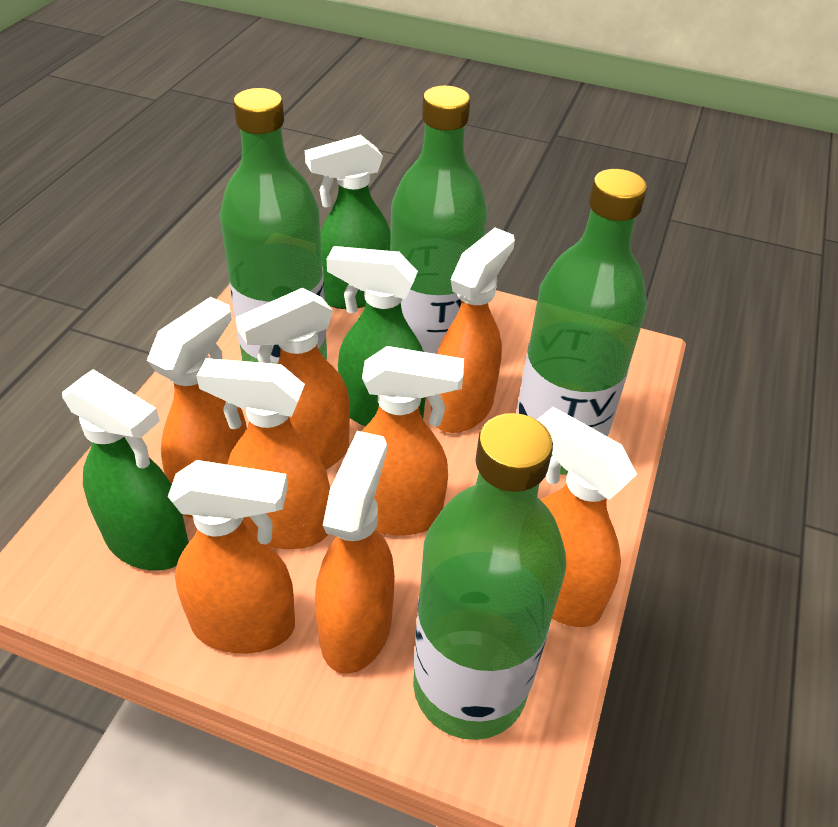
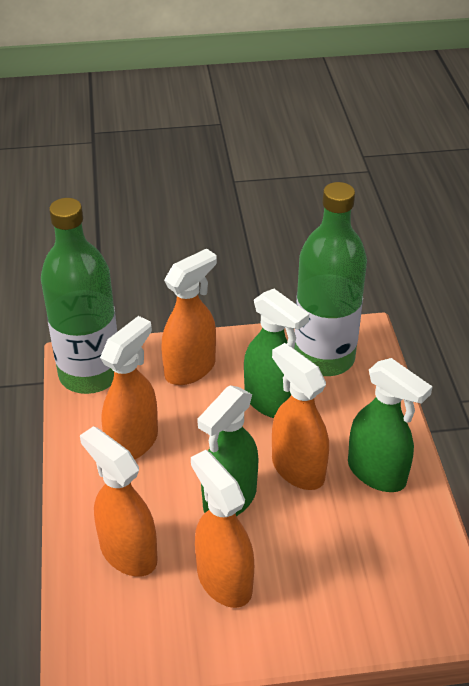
green bottle: 4 -> 2
orange spray bottle: 8 -> 5

